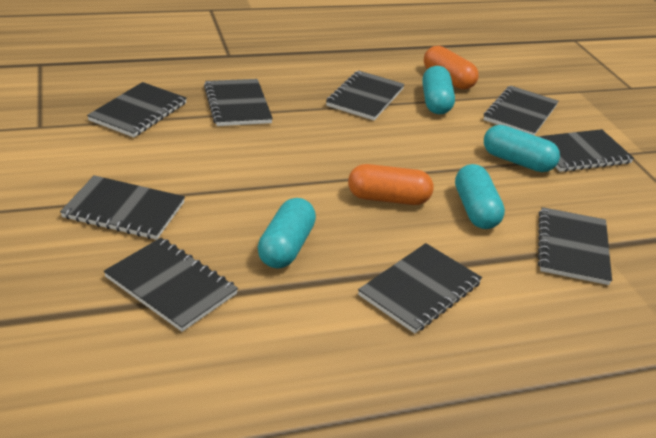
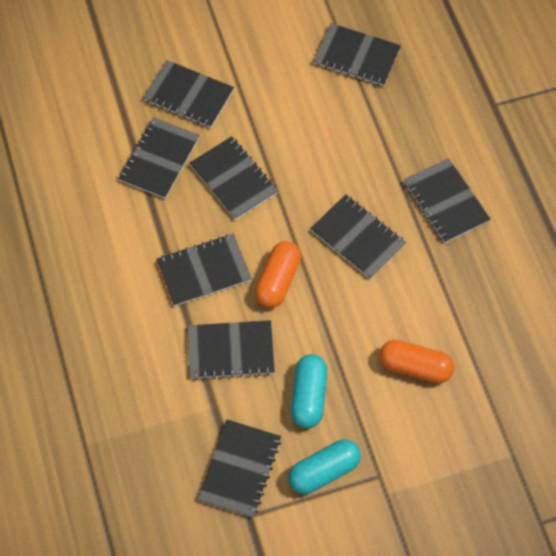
turquoise capsule: 4 -> 2

